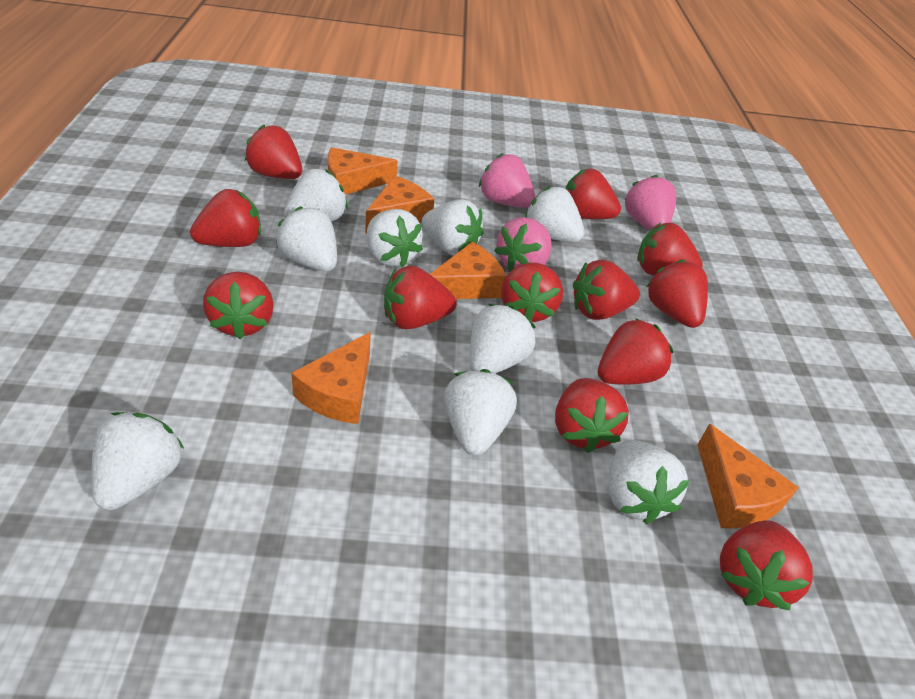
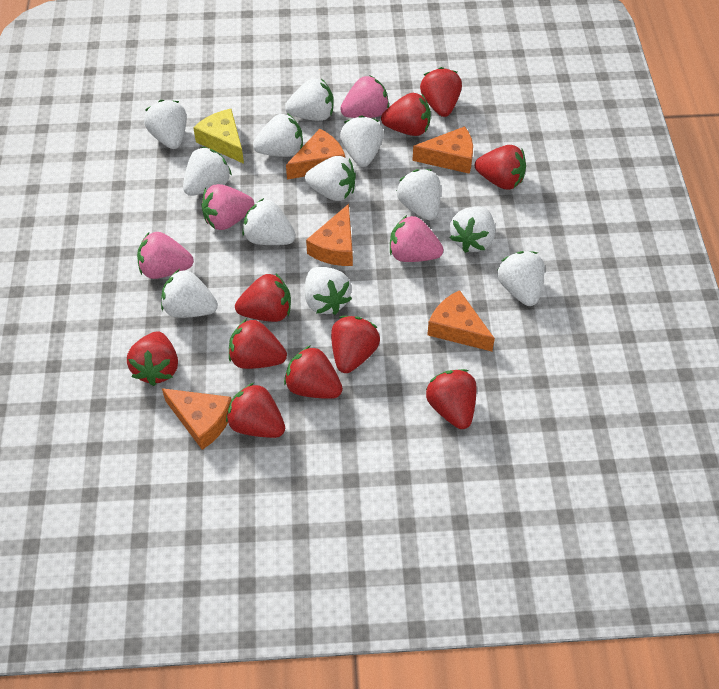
pink strawberry: 3 -> 4
red strawberry: 12 -> 10
white strawberry: 9 -> 12
yellow cheese: 0 -> 1

